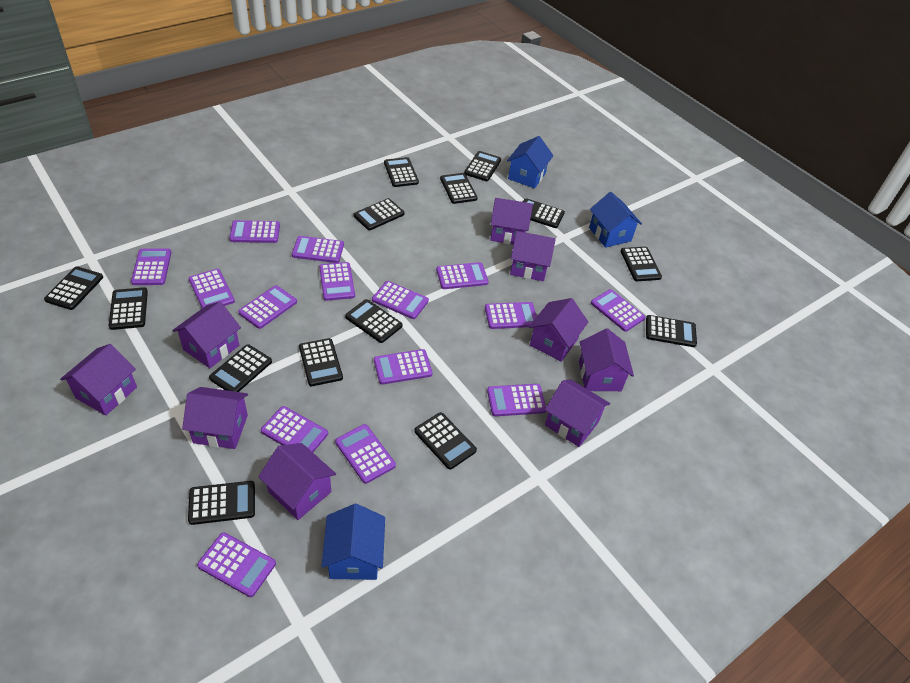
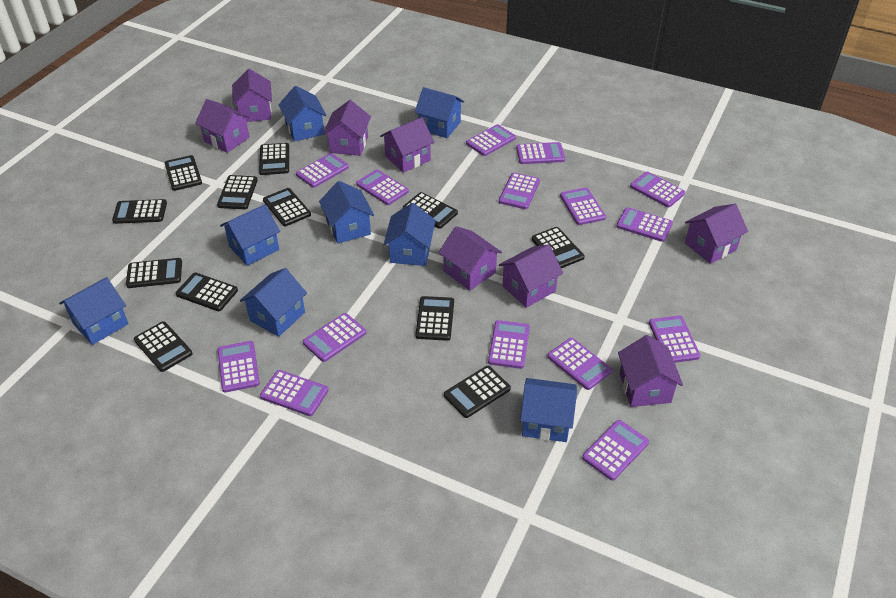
black calculator: 14 -> 12
blue house: 3 -> 8
purple house: 9 -> 8

